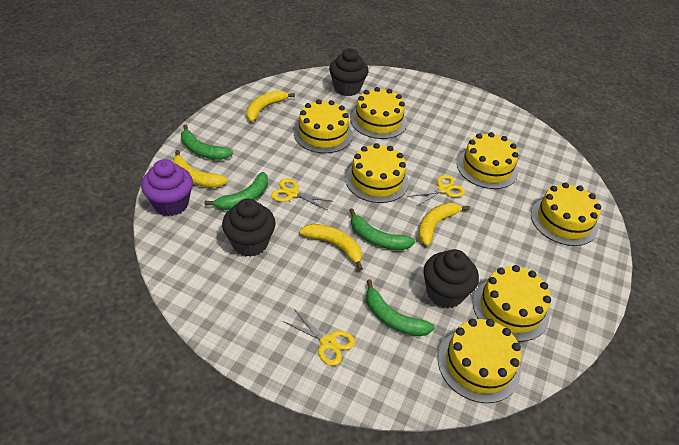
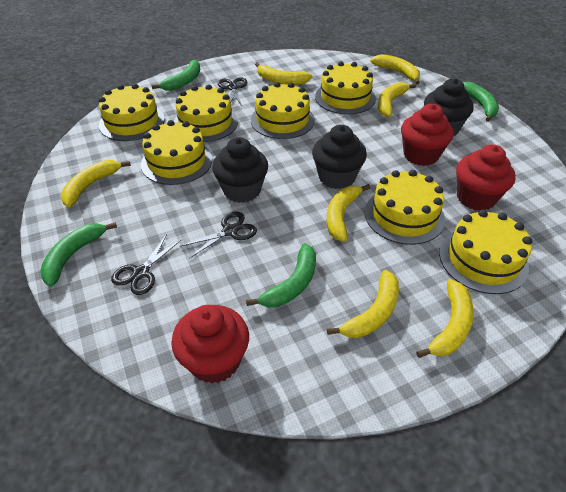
black scissors: 0 -> 3
purple cupcake: 1 -> 0
red cupcake: 0 -> 3
yellow banana: 4 -> 7
yellow scissors: 3 -> 0

